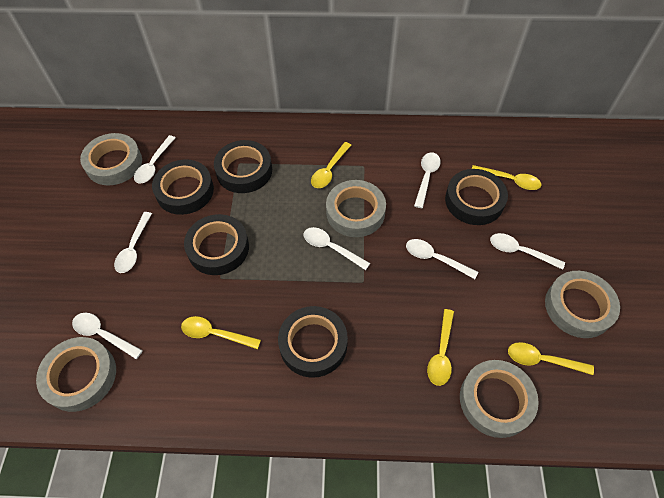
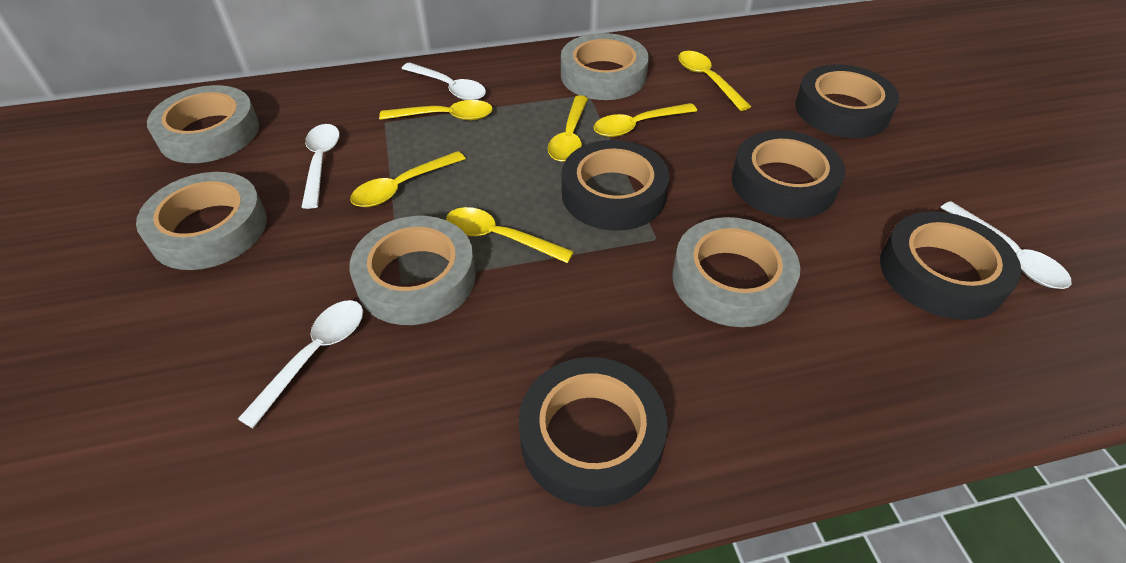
white spoon: 7 -> 4
yellow spoon: 5 -> 6

